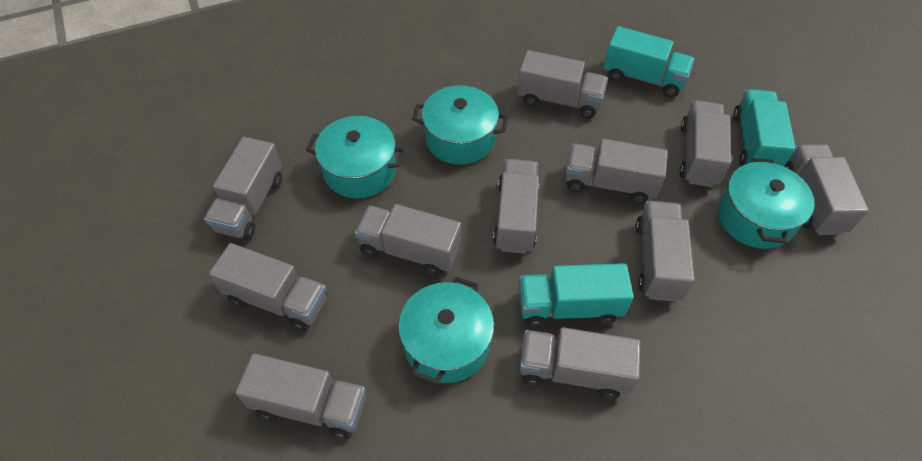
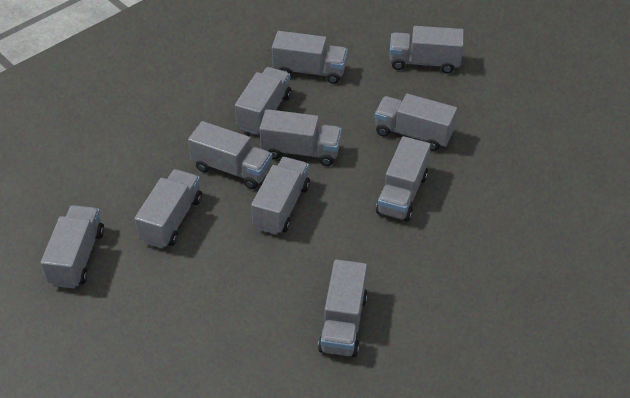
turquoise pot: 4 -> 0
turquoise truck: 3 -> 0

